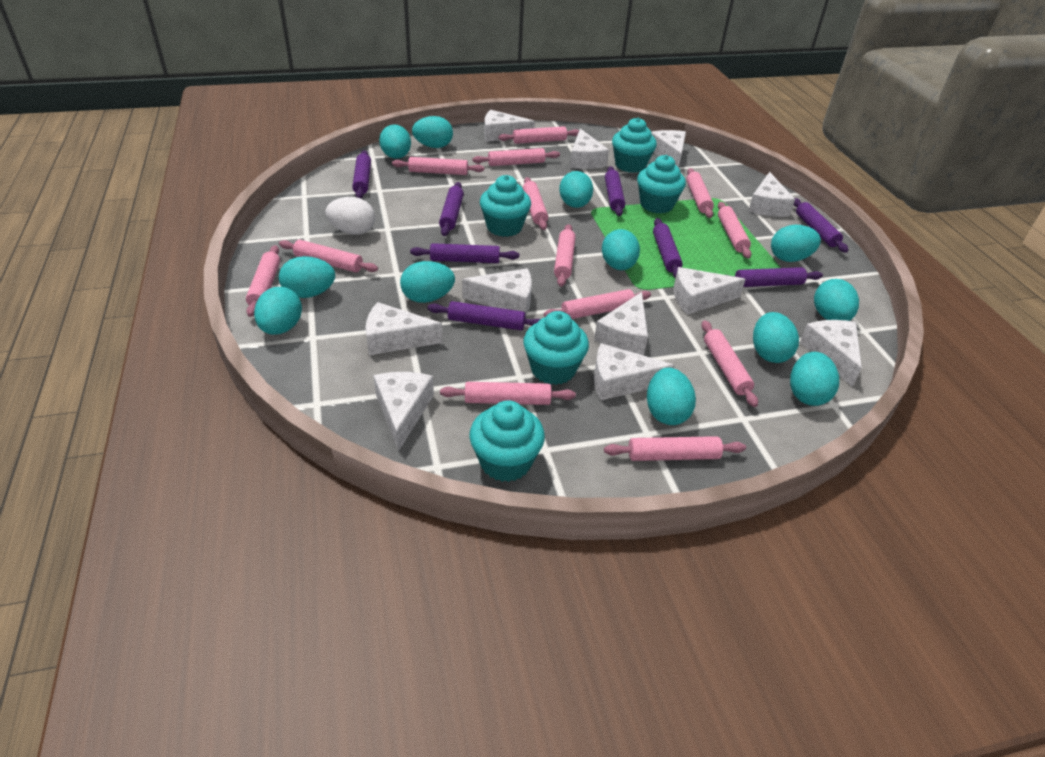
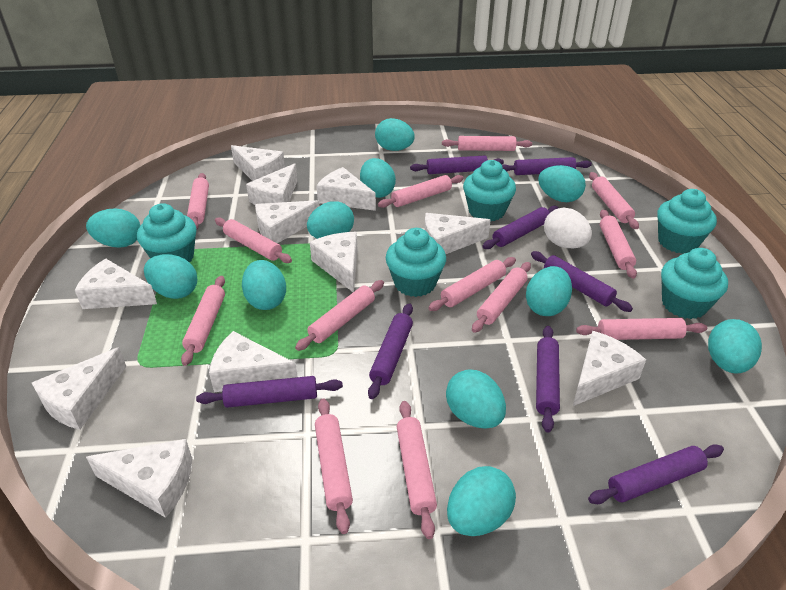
turquoise egg: 12 -> 11

